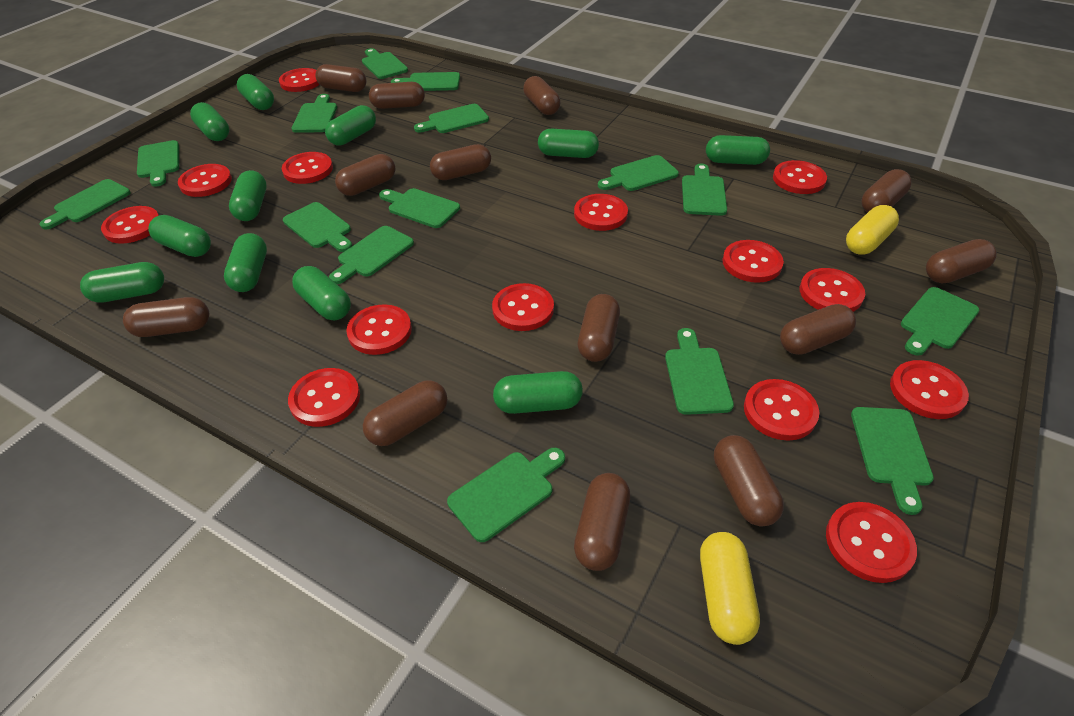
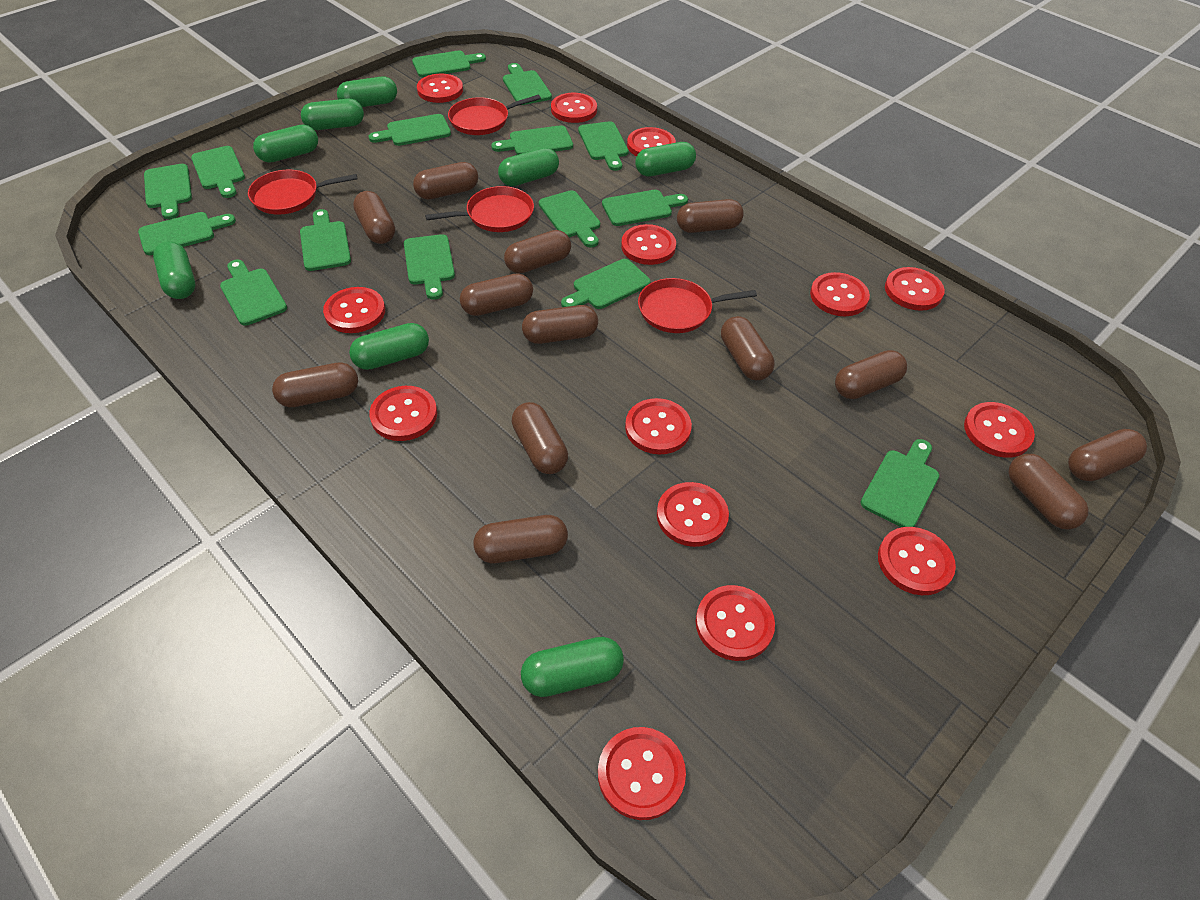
green capsule: 11 -> 8
red pan: 0 -> 4
yellow capsule: 2 -> 0

